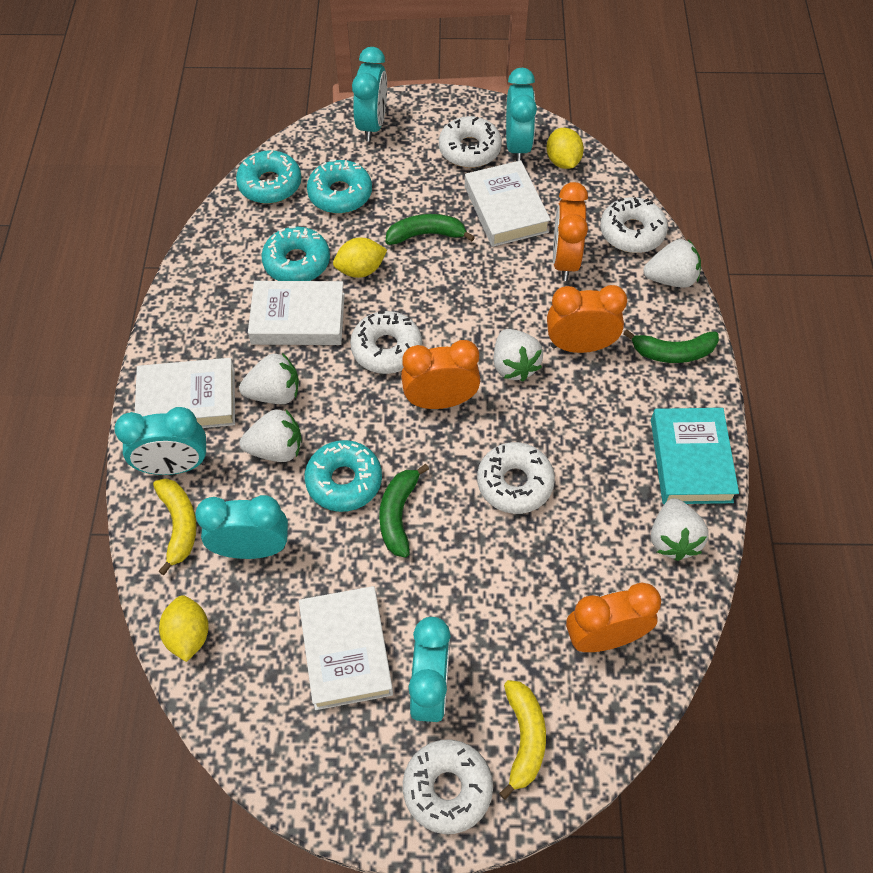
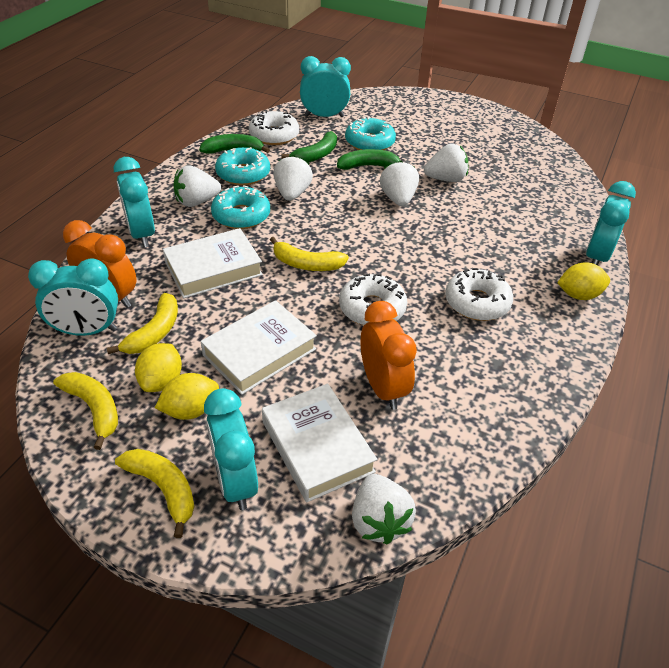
orange clock: 4 -> 2
turquoise book: 1 -> 0
turquoise donut: 4 -> 3
white book: 4 -> 3
white donut: 5 -> 3
yellow banana: 2 -> 4

